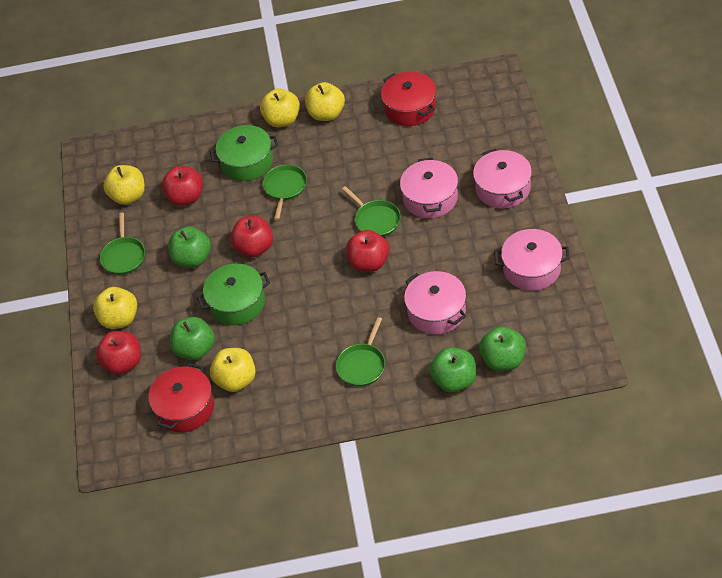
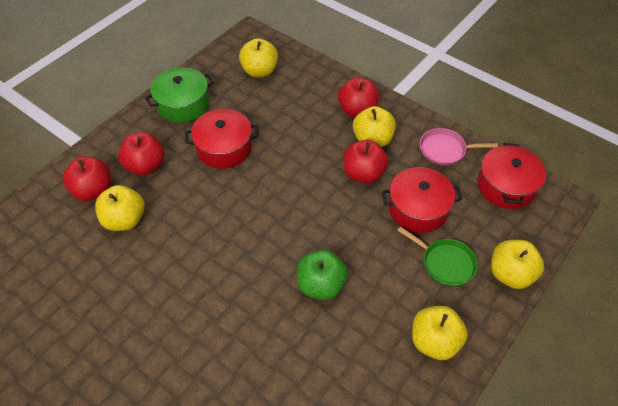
green apple: 4 -> 1
green pan: 4 -> 1
green pot: 2 -> 1
pink pan: 0 -> 1
pink pot: 4 -> 0
red pot: 2 -> 3

